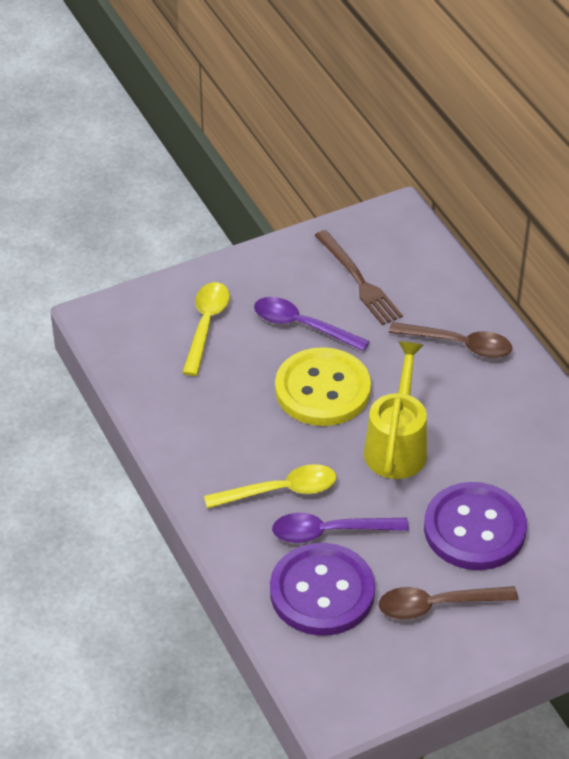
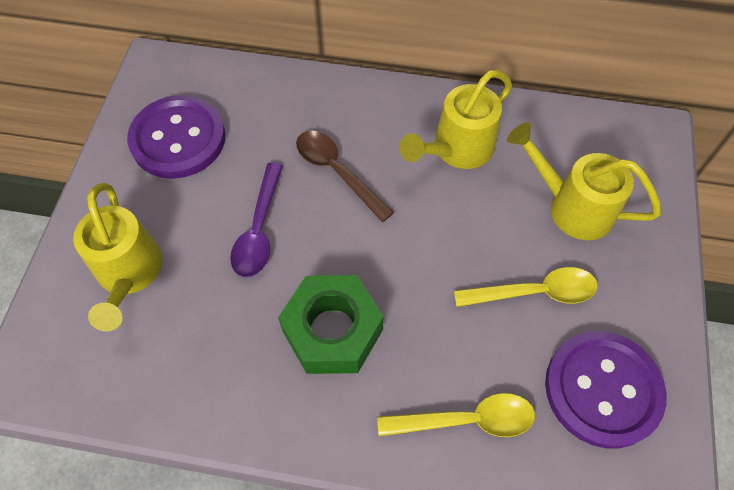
brown fork: 1 -> 0
brown spoon: 2 -> 1
green nut: 0 -> 1
purple spoon: 2 -> 1
yellow button: 1 -> 0
yellow watering can: 1 -> 3

